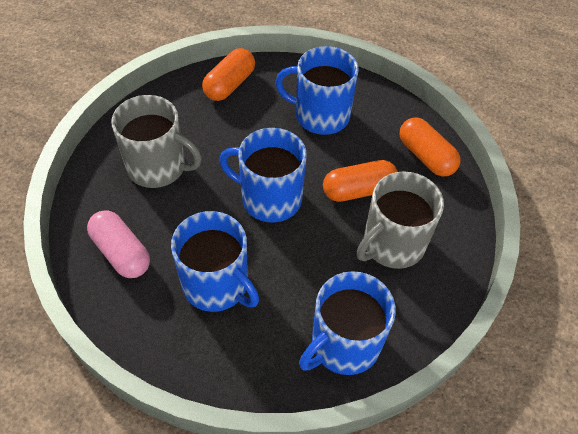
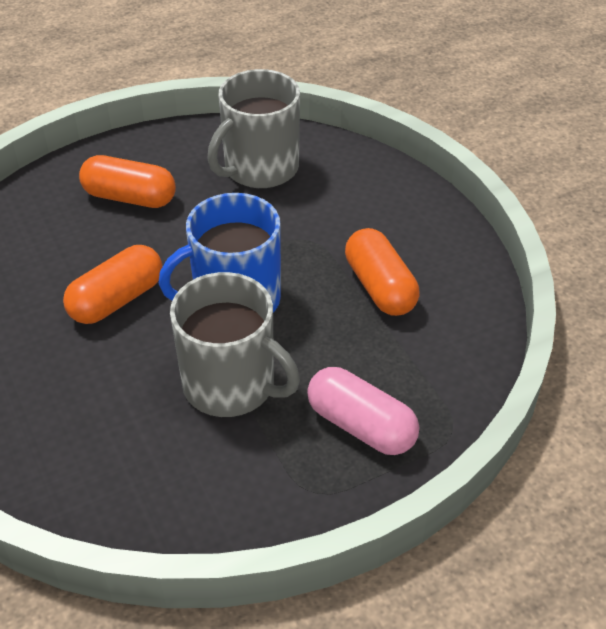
blue mug: 4 -> 1

